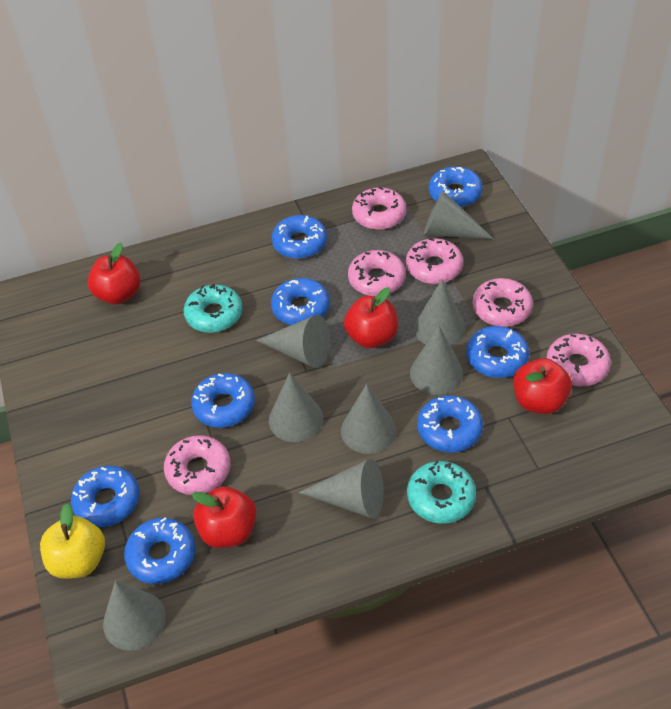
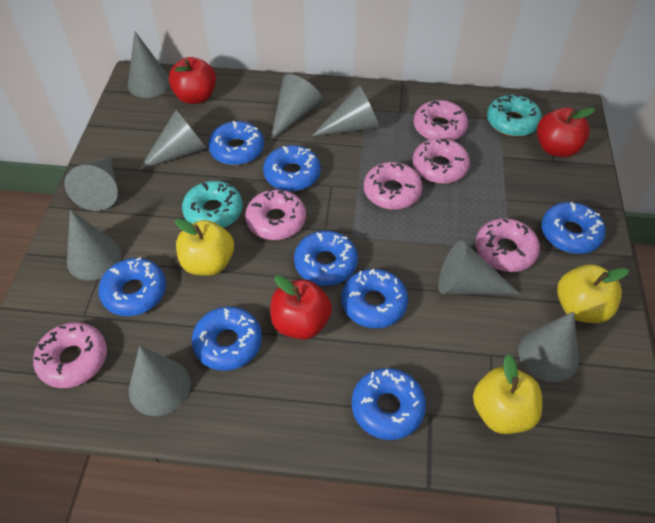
grey cone: 8 -> 9
red apple: 4 -> 3
yellow apple: 1 -> 3

